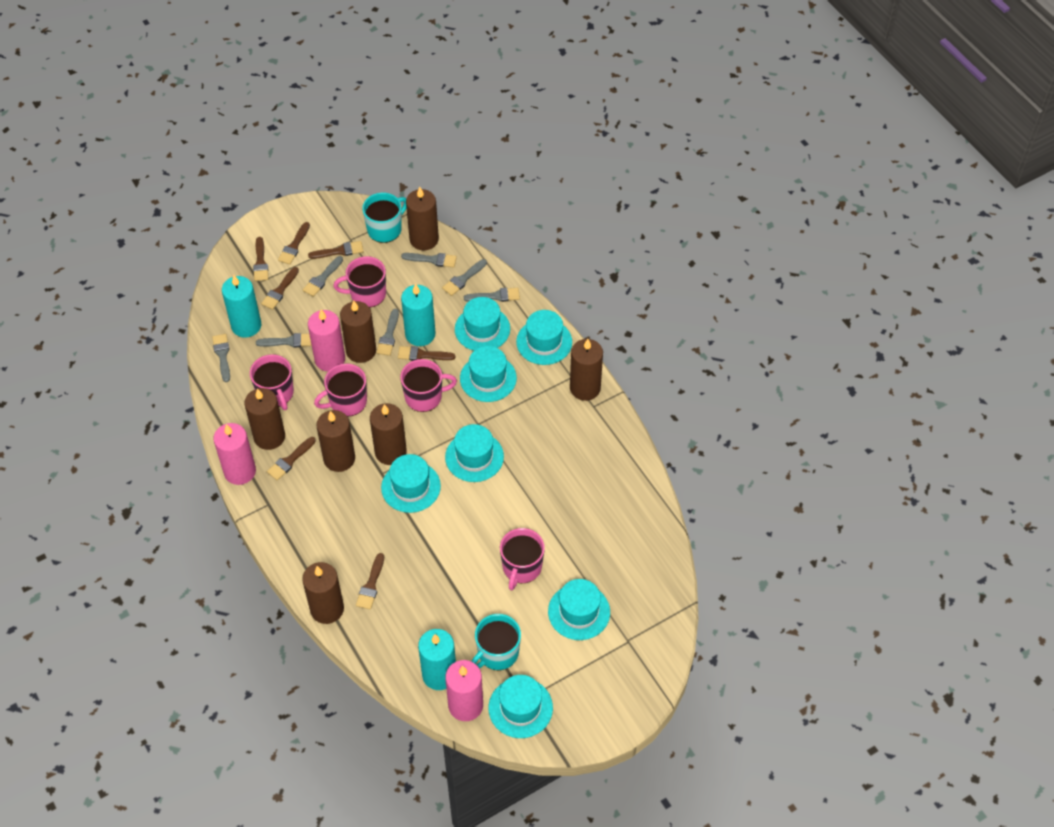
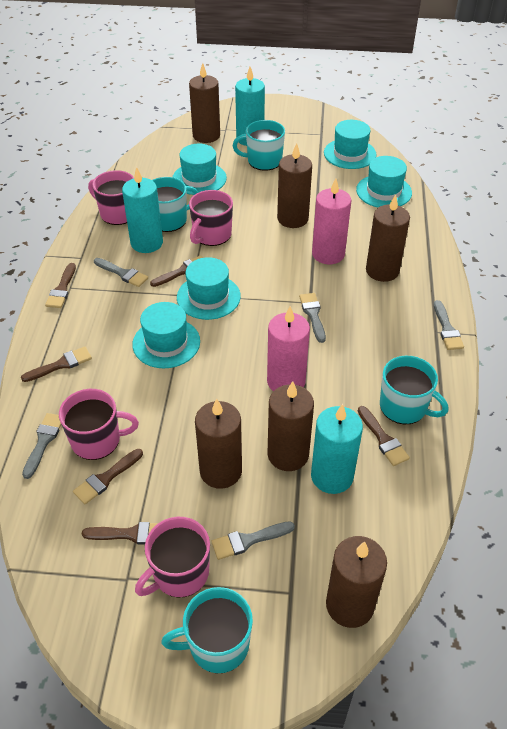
brown brush: 7 -> 6
brown candle: 7 -> 6
grey brush: 7 -> 5
pink candle: 3 -> 2
pink mug: 5 -> 4
turquoise hat: 7 -> 5
turquoise mug: 2 -> 4

